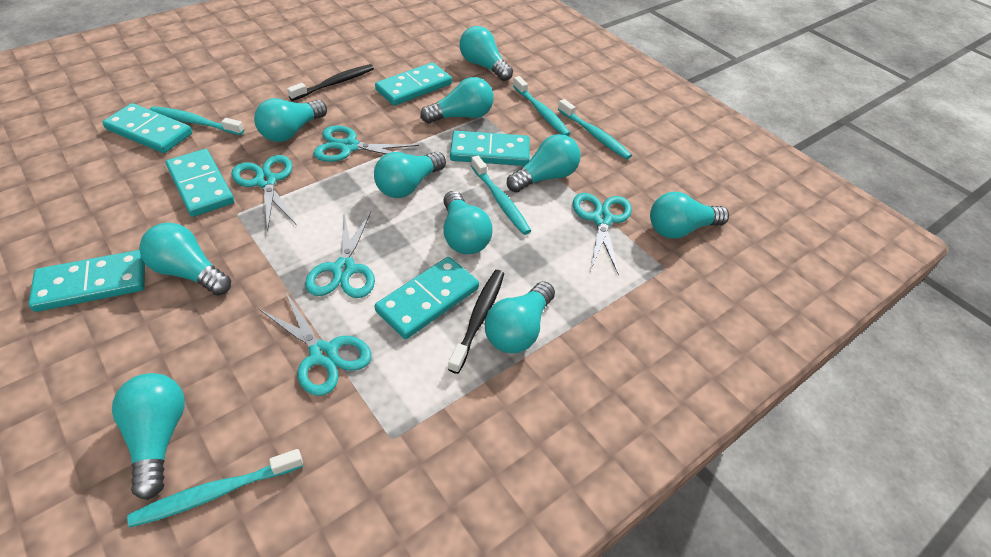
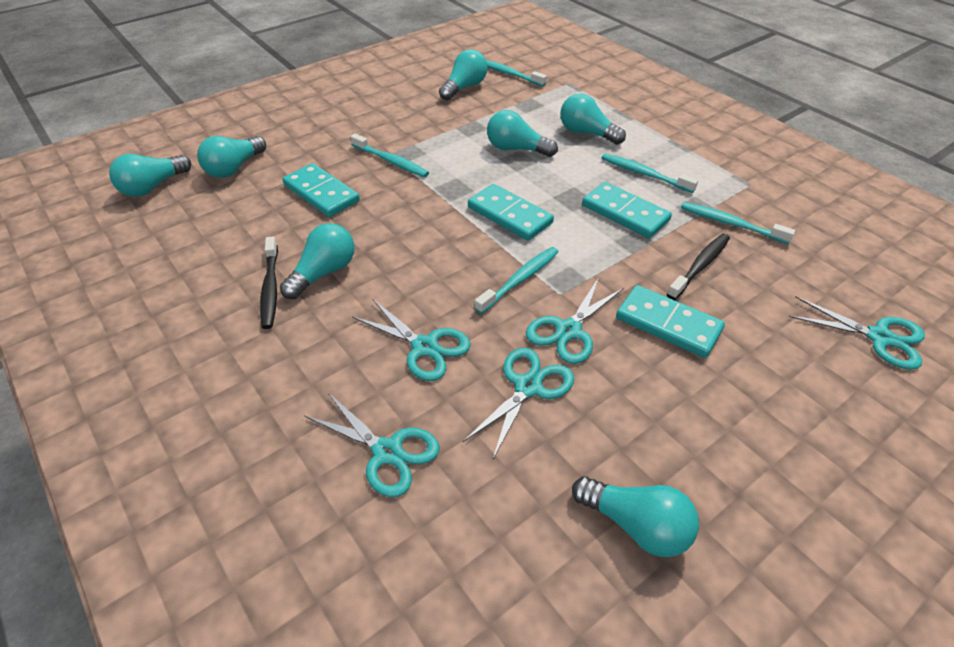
turquoise domino: 6 -> 4
turquoise light bulb: 10 -> 7

